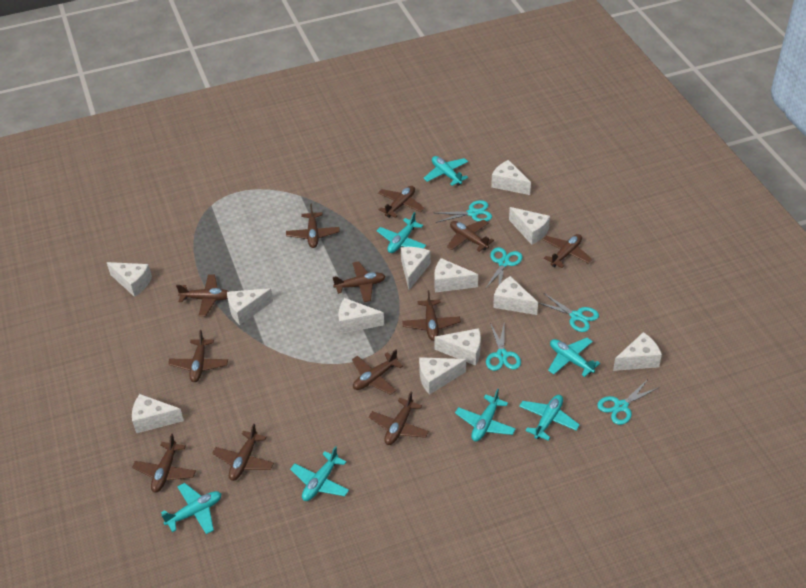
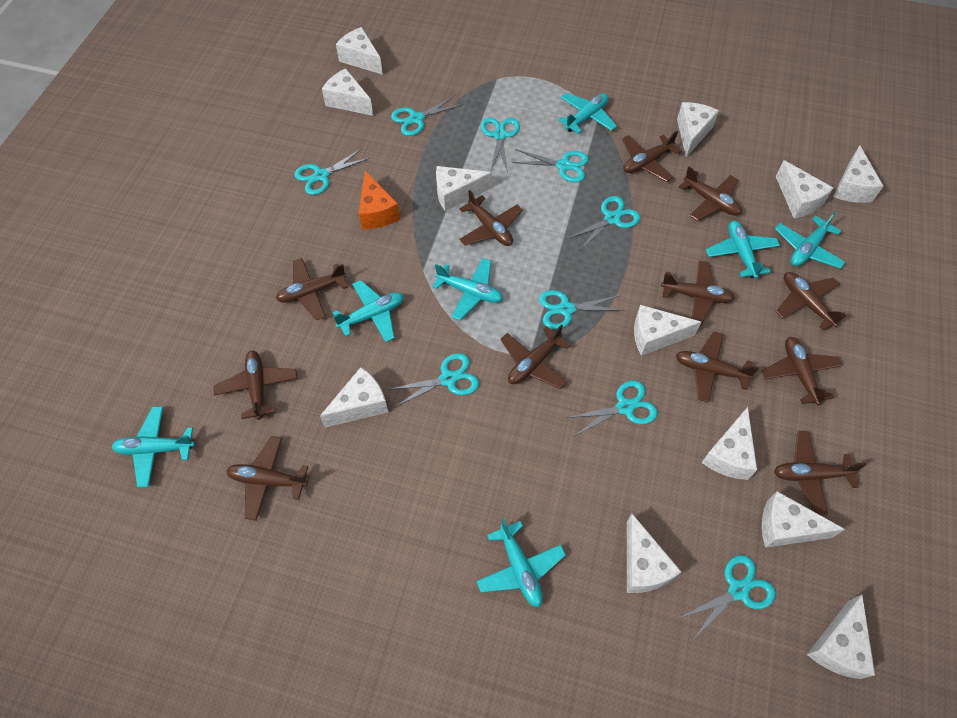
orange cheese: 0 -> 1
turquoise scissors: 5 -> 9

